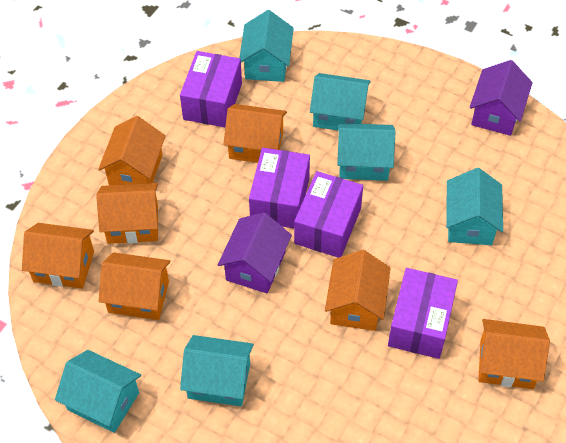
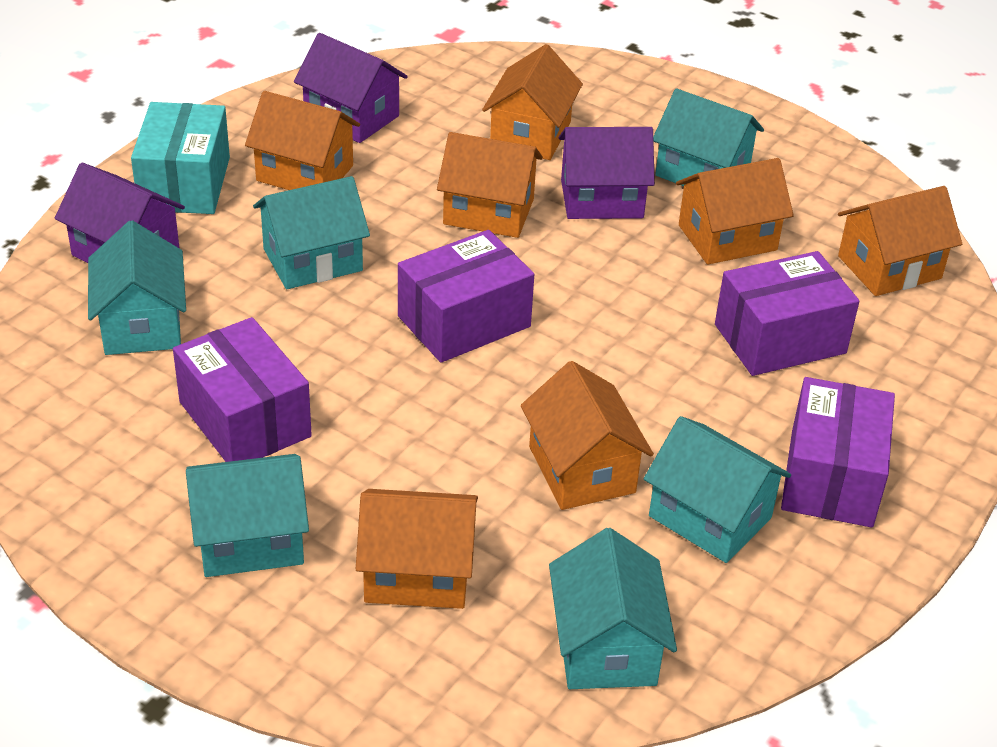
purple house: 2 -> 3
turquoise box: 0 -> 1

